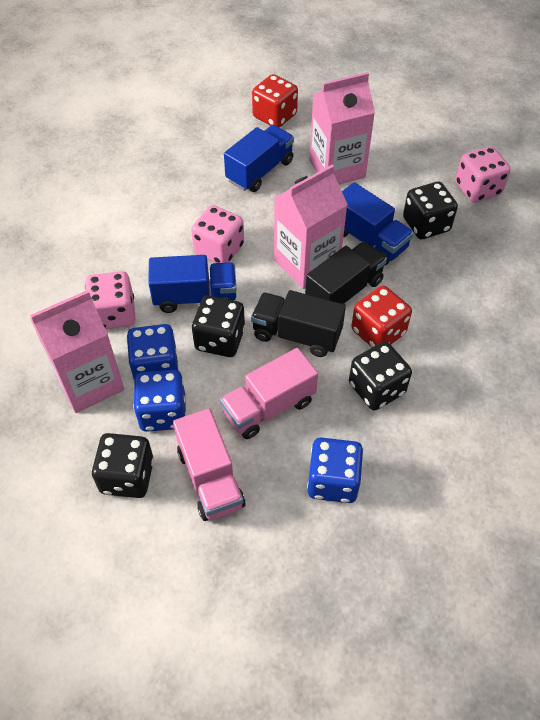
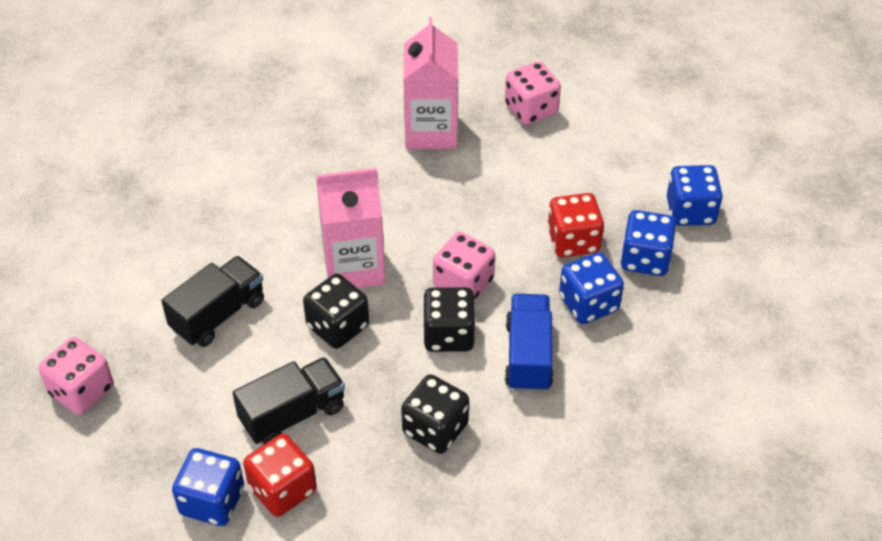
black dice: 4 -> 3
blue dice: 3 -> 4
blue truck: 3 -> 1
pink carton: 3 -> 2
pink truck: 2 -> 0

